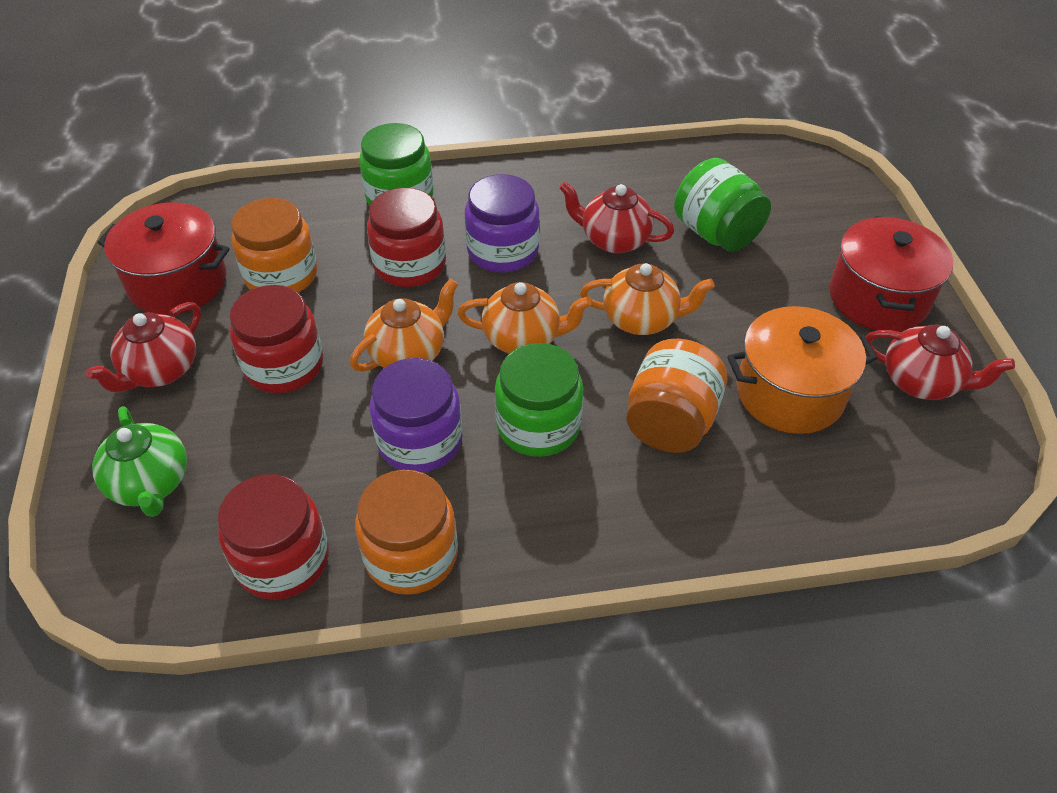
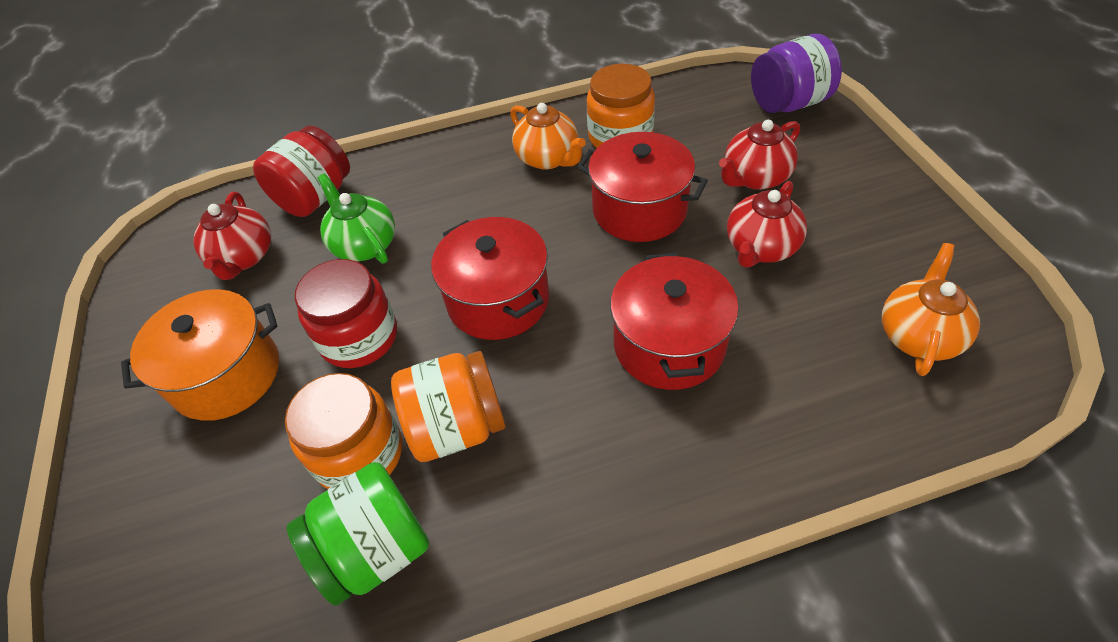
green jar: 3 -> 1
orange teapot: 3 -> 2
purple jar: 2 -> 1
red jar: 3 -> 2
red pot: 2 -> 3

